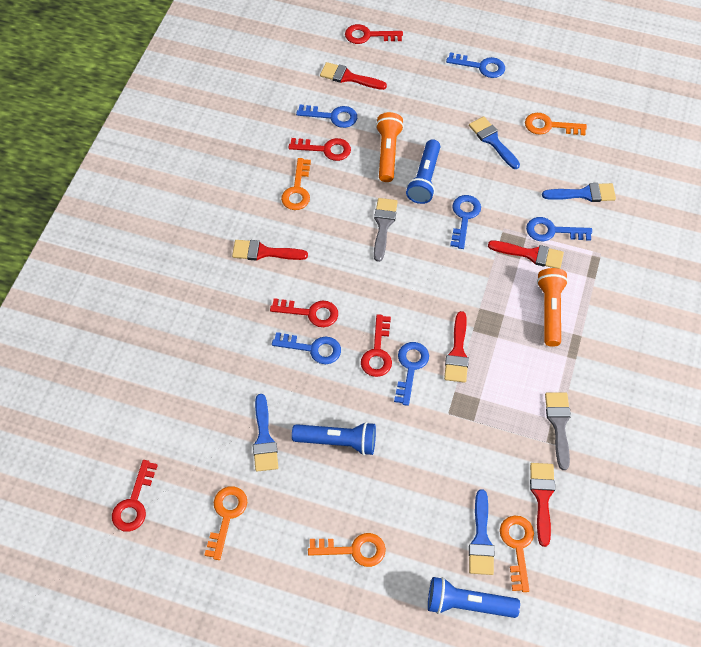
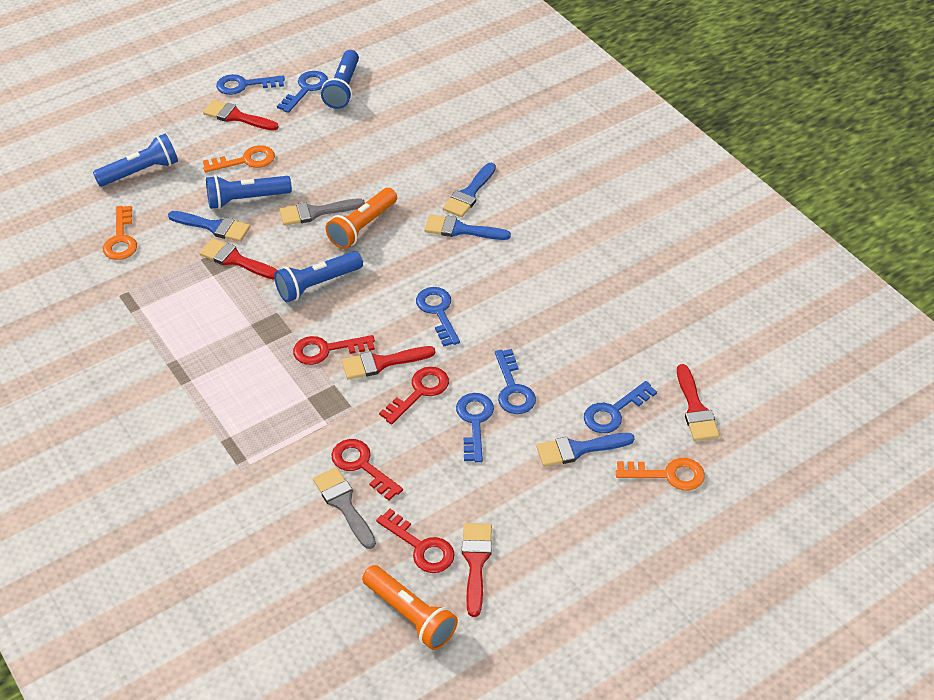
blue flashlight: 3 -> 4
orange key: 5 -> 3
red key: 5 -> 4

